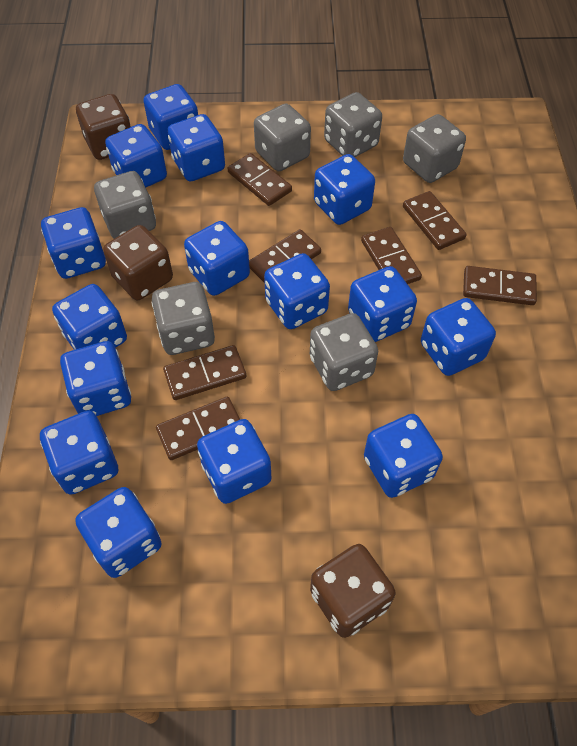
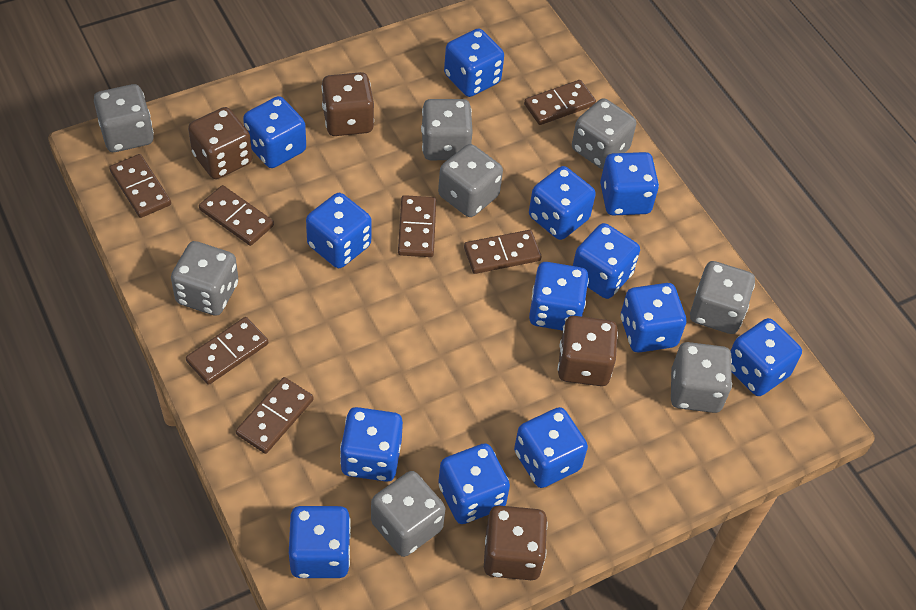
blue dice: 15 -> 13
brown dice: 3 -> 4
grey dice: 6 -> 8

